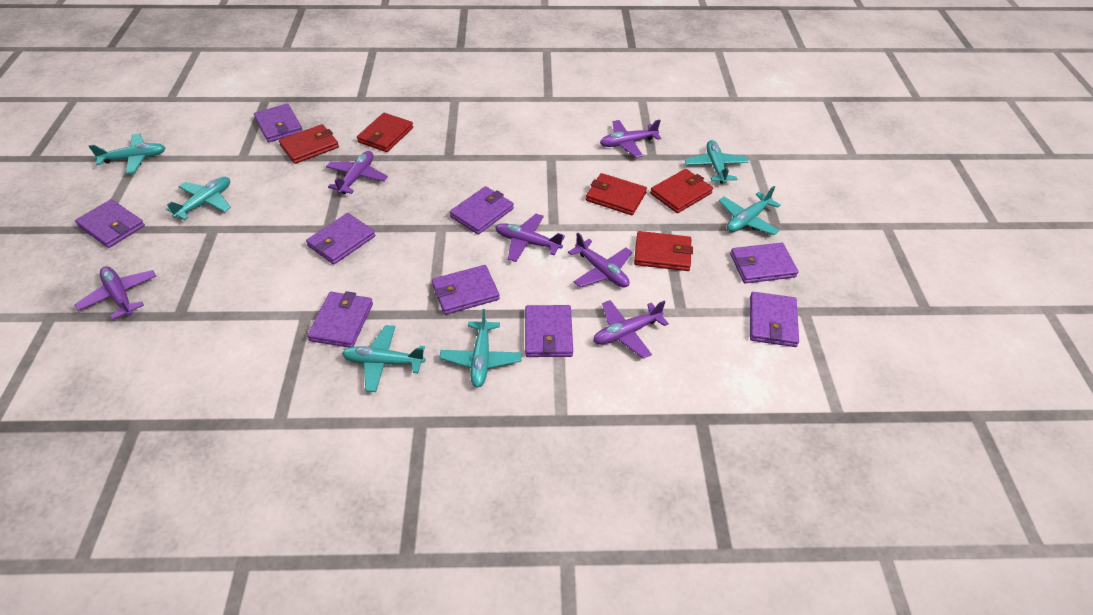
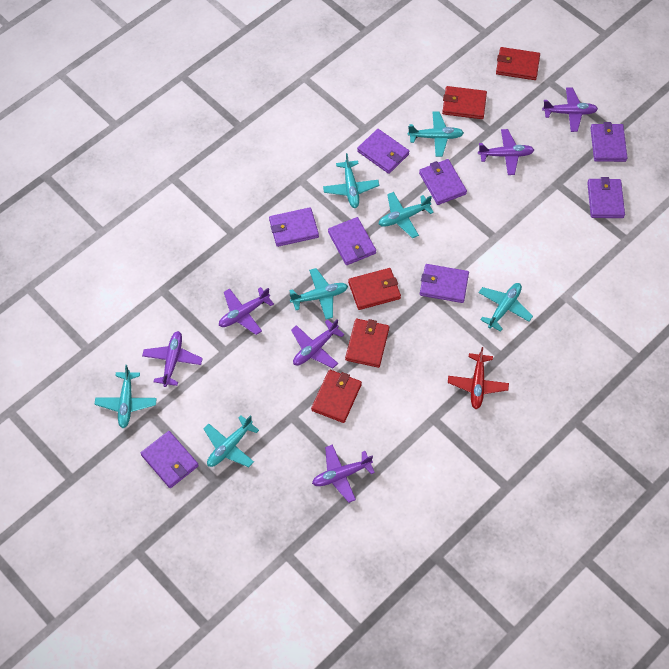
purple wallet: 9 -> 8
red plane: 0 -> 1
turquoise plane: 6 -> 7

